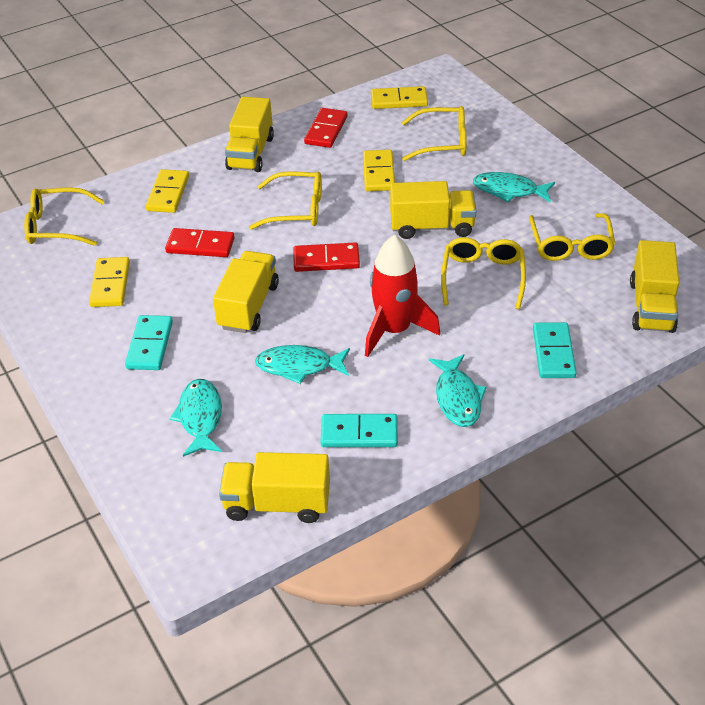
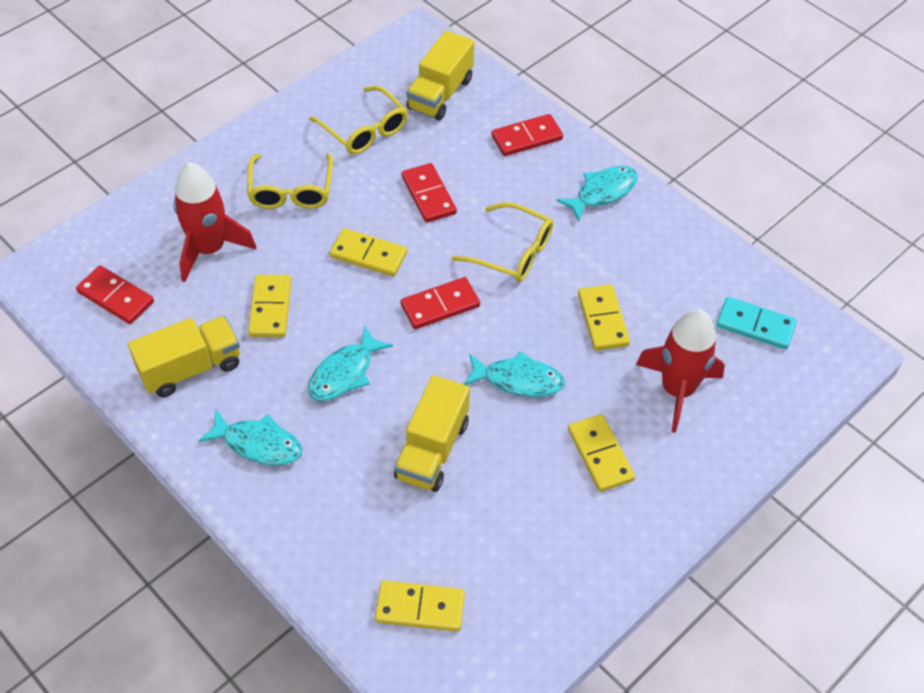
red domino: 3 -> 4
red rocket: 1 -> 2
turquoise domino: 3 -> 1
yellow domino: 4 -> 5
yellow glasses: 5 -> 3
yellow truck: 5 -> 3

